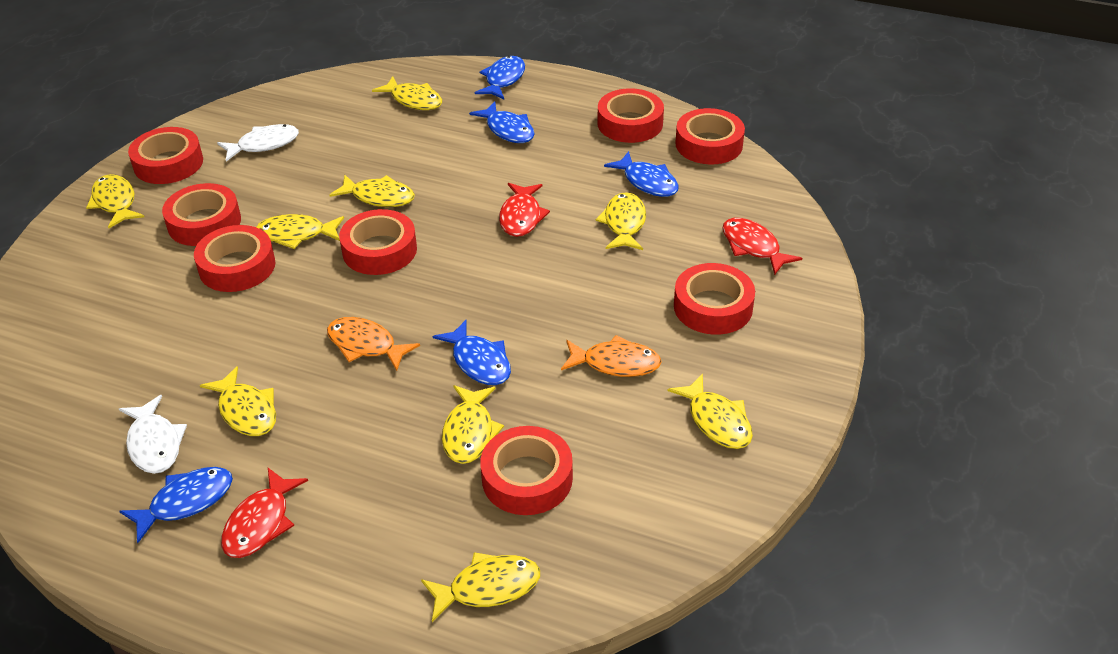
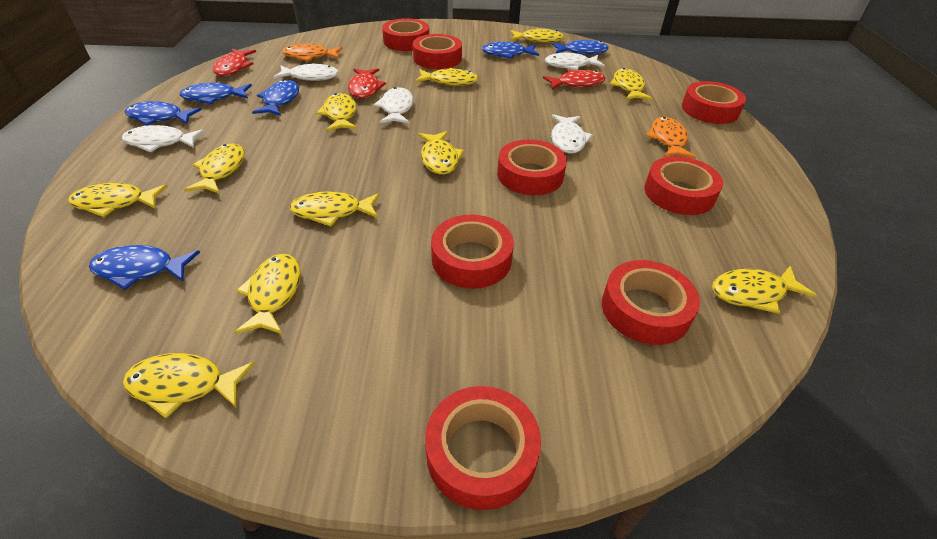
blue fish: 5 -> 6
white fish: 2 -> 5
yellow fish: 9 -> 11

